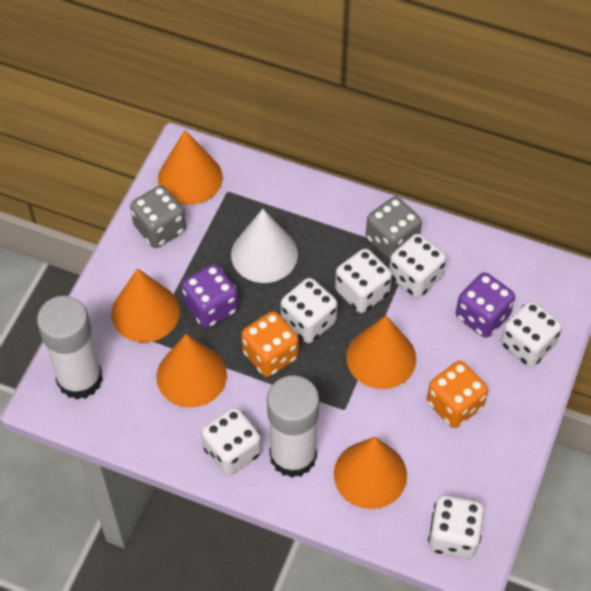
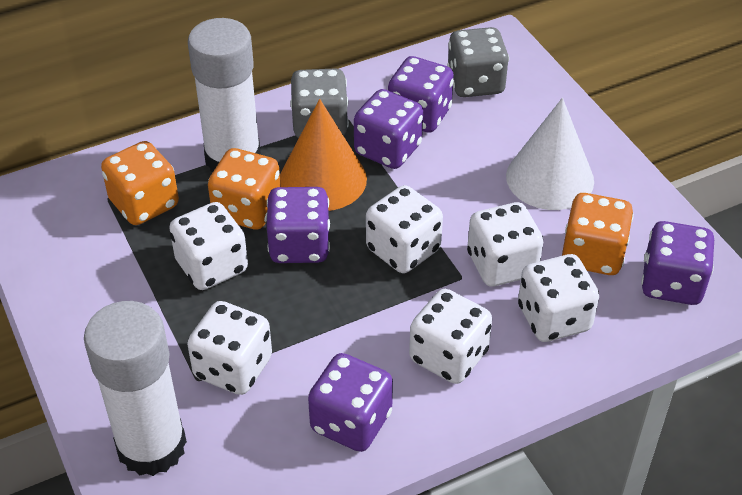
orange cone: 5 -> 1
orange dice: 2 -> 3
purple dice: 2 -> 5

